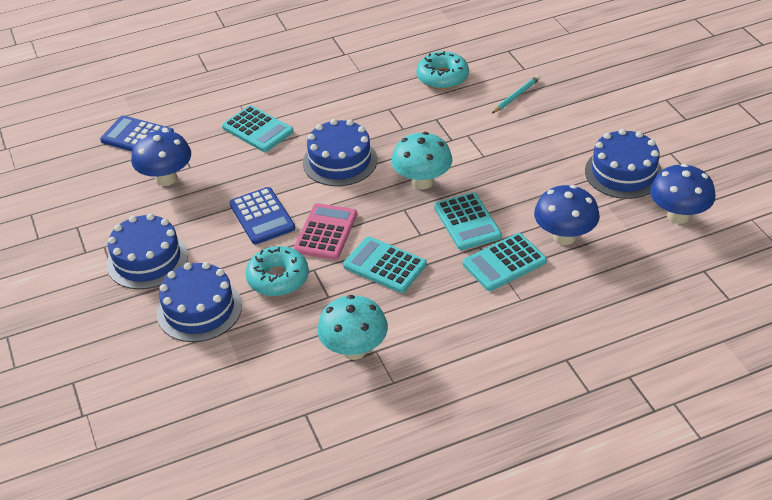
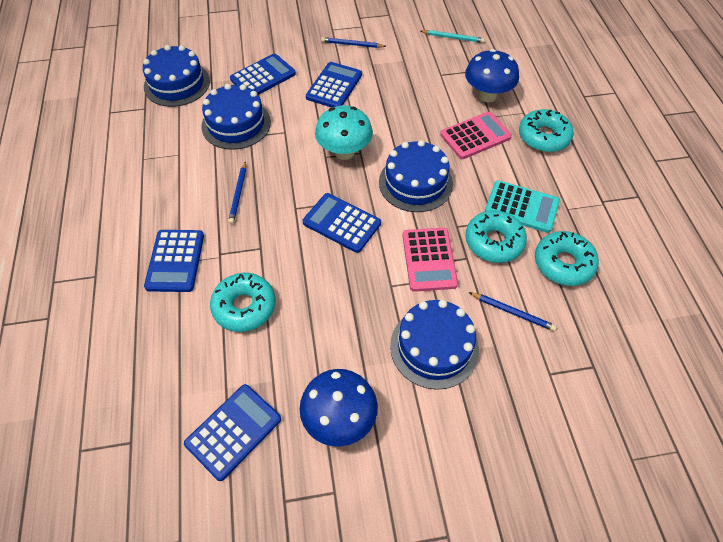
blue calculator: 2 -> 5
blue mushroom: 3 -> 2
blue pencil: 0 -> 3
pink calculator: 1 -> 2
turquoise calculator: 4 -> 1
turquoise donut: 2 -> 4
turquoise mushroom: 2 -> 1

